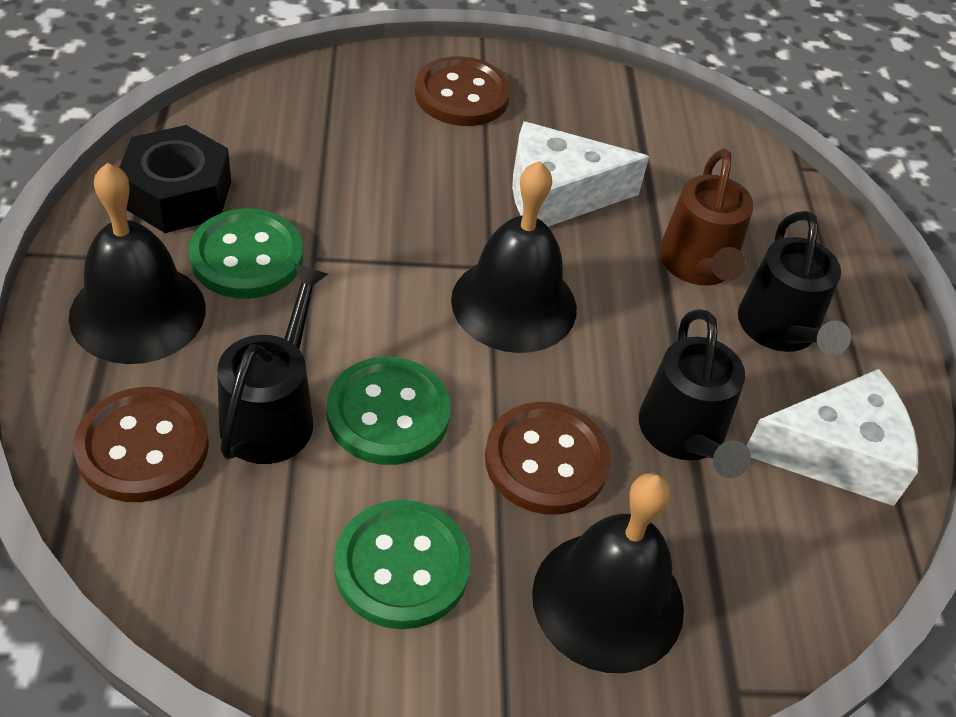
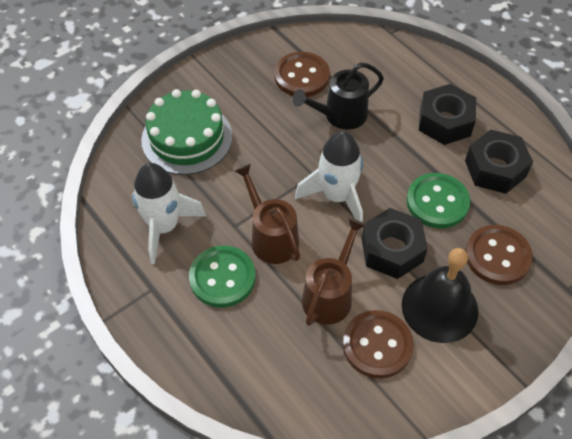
black bell: 3 -> 1
black nut: 1 -> 3
black watering can: 3 -> 1
brown watering can: 1 -> 2
green button: 3 -> 2
green cake: 0 -> 1
white cheese: 2 -> 0
white rocket: 0 -> 2

